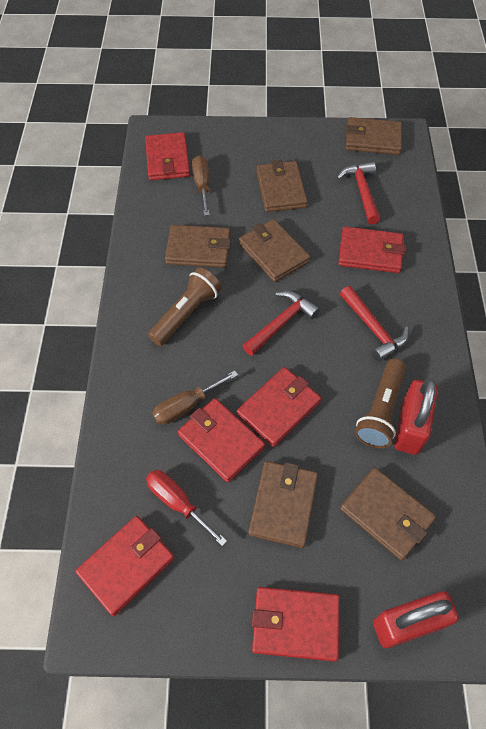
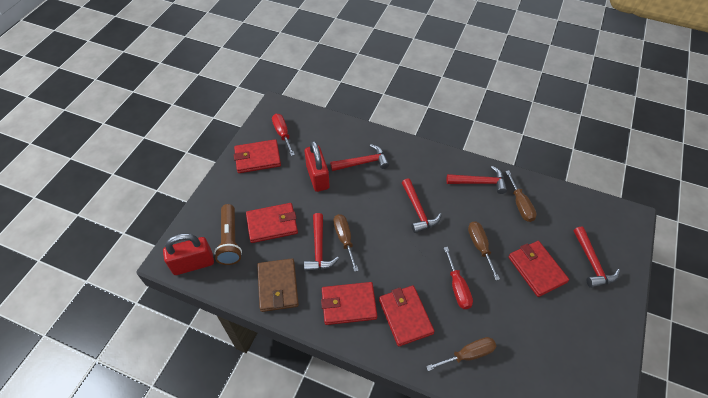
brown flashlight: 2 -> 1
brown screwdriver: 2 -> 4
brown wallet: 6 -> 1
red hammer: 3 -> 5
red screwdriver: 1 -> 2
red wallet: 6 -> 5

